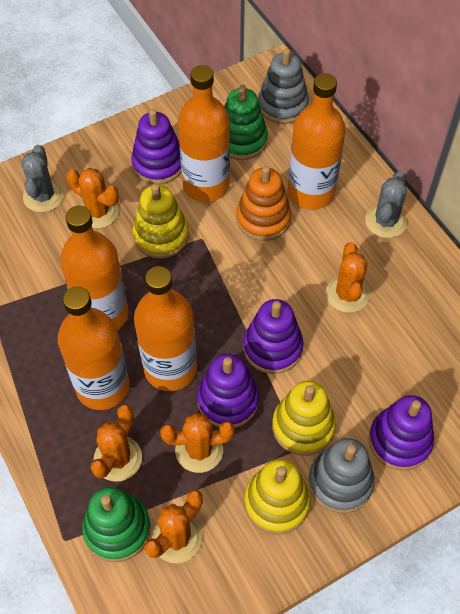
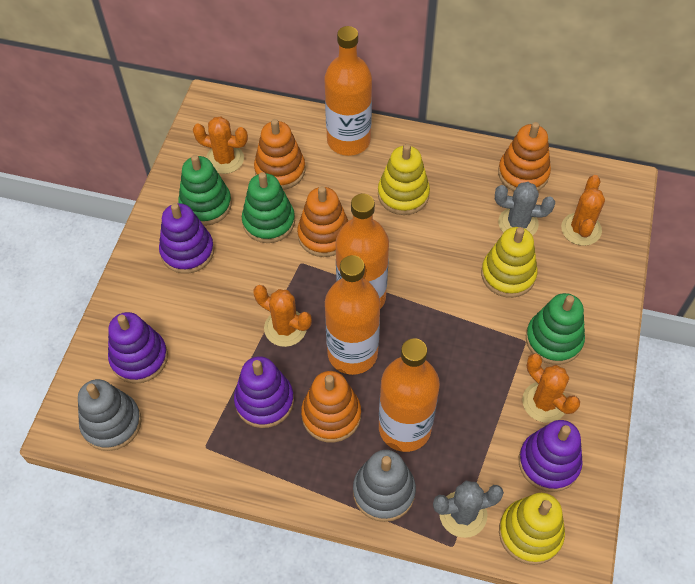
green stacking toy: 2 -> 3
orange bottle: 5 -> 4
orange cactus: 5 -> 4
orange stacking toy: 1 -> 4

